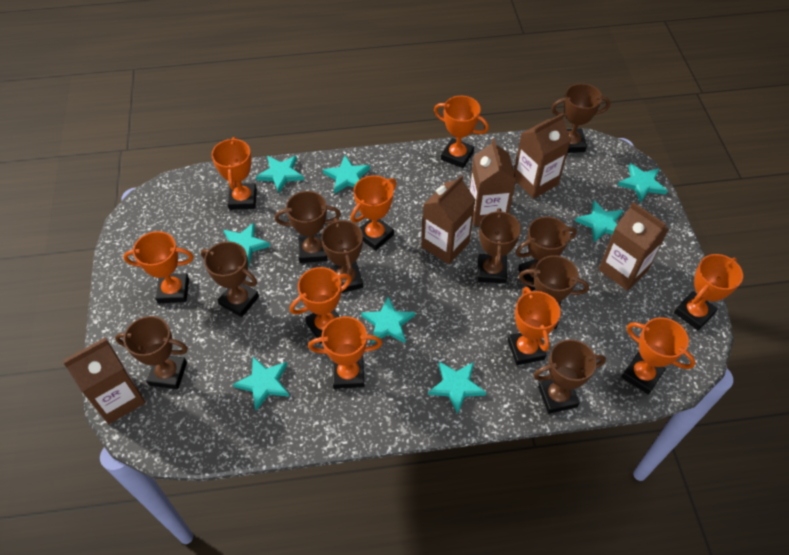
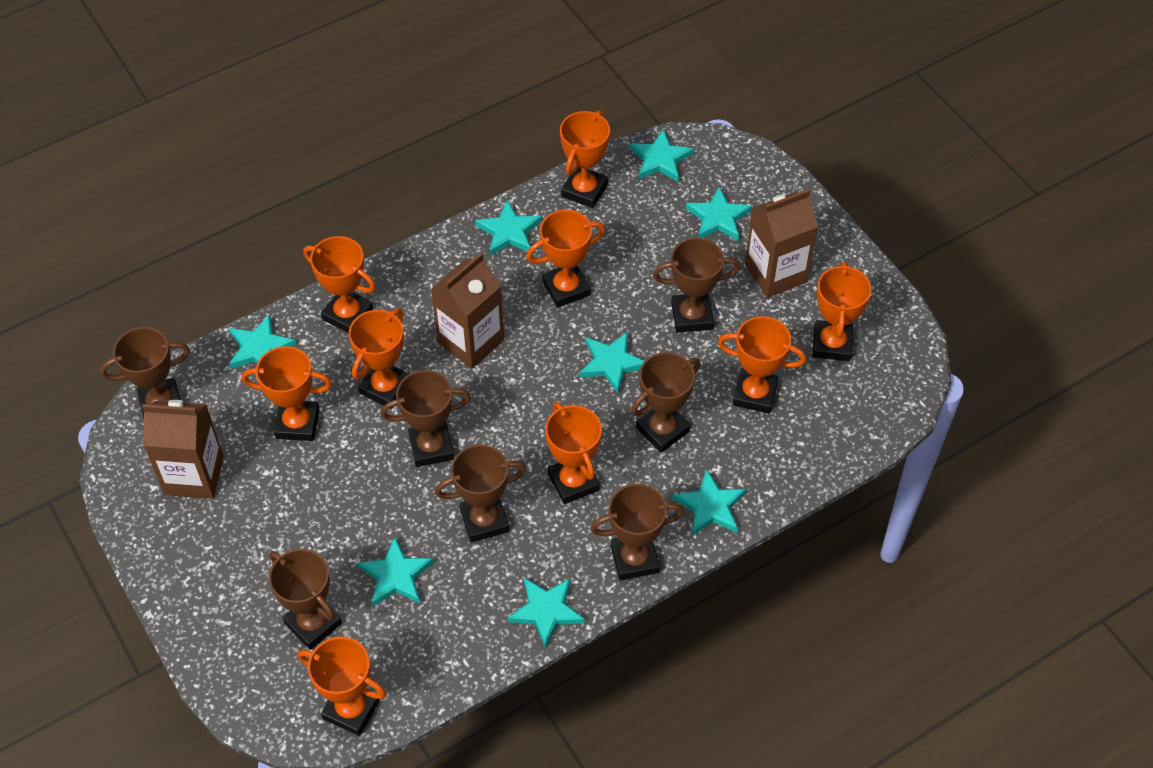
brown carton: 5 -> 3
brown trophy: 9 -> 7

